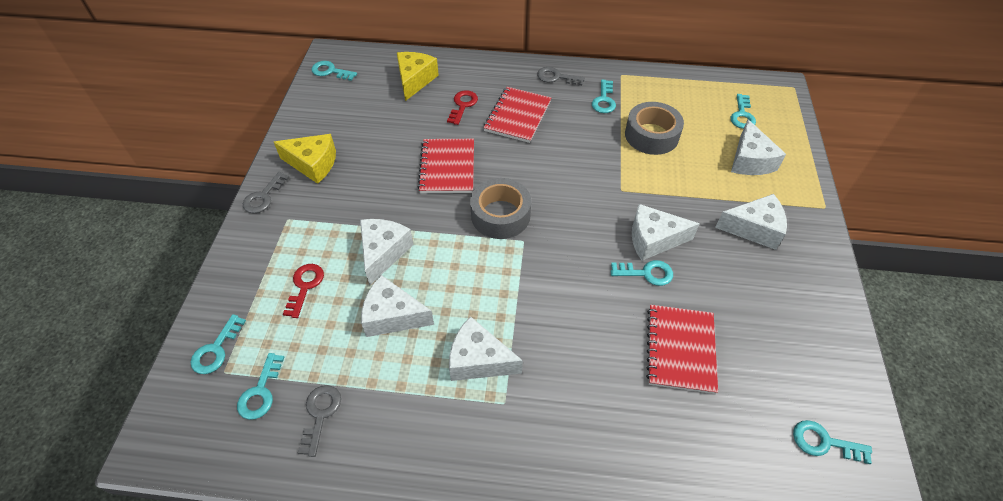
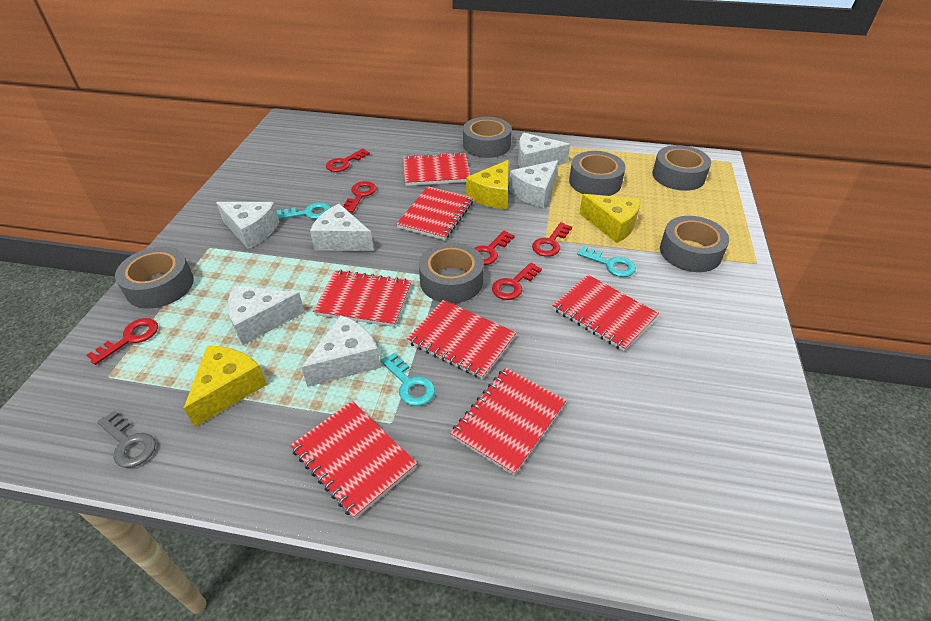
grey key: 3 -> 1
grey tape: 2 -> 6
red key: 2 -> 6
red notebook: 3 -> 7
turquoise key: 7 -> 3
yellow cheese: 2 -> 3

